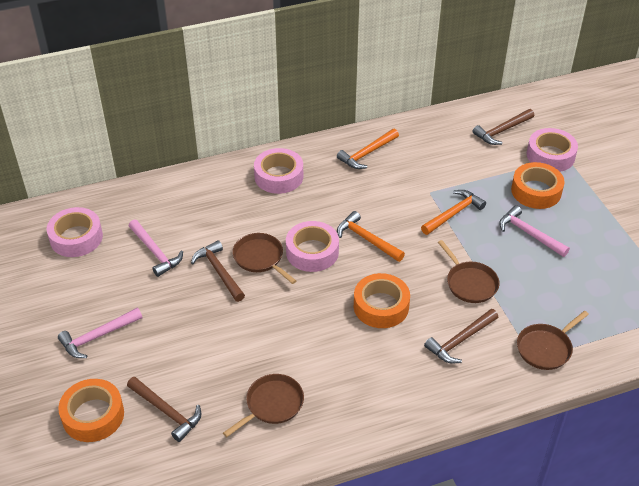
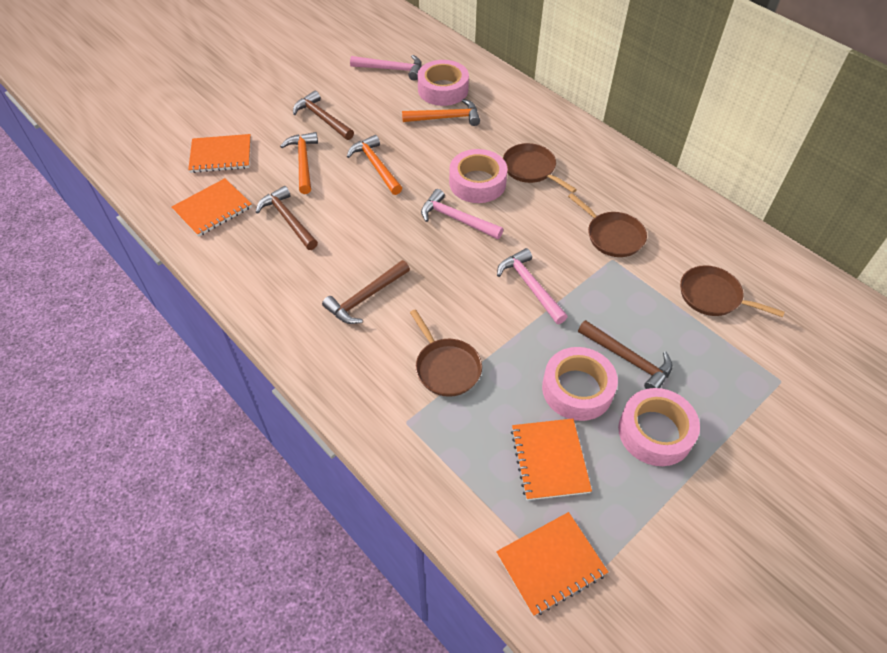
orange notebook: 0 -> 4
orange tape: 3 -> 0

